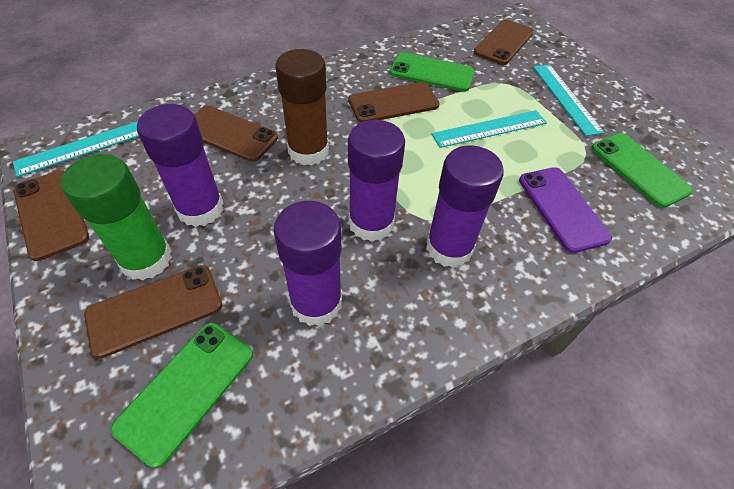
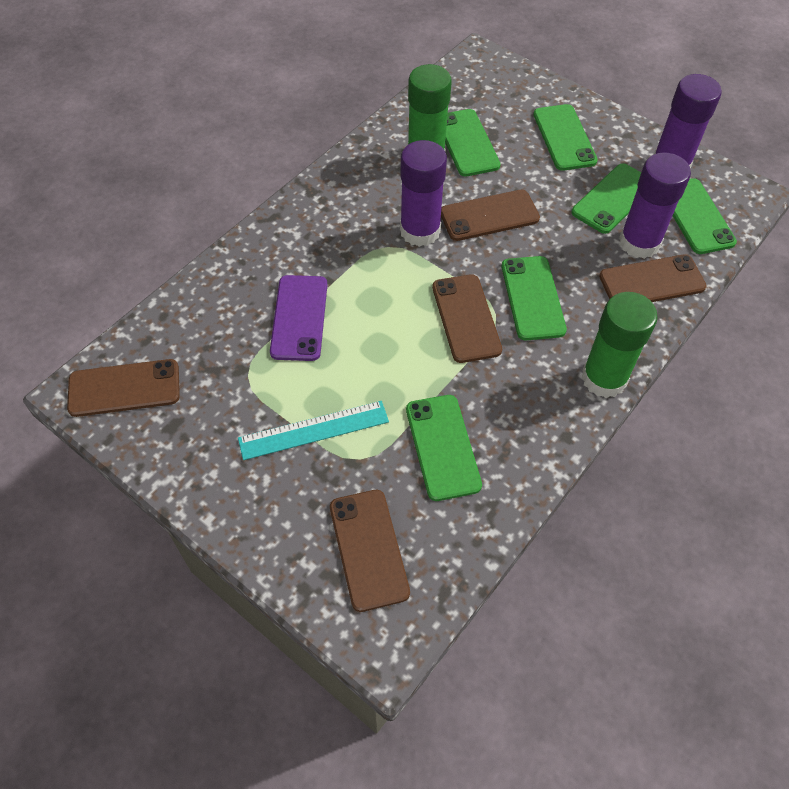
brown glue stick: 1 -> 0
green glue stick: 1 -> 2
green phone: 3 -> 6
purple glue stick: 4 -> 3
turquoise ruler: 3 -> 1

